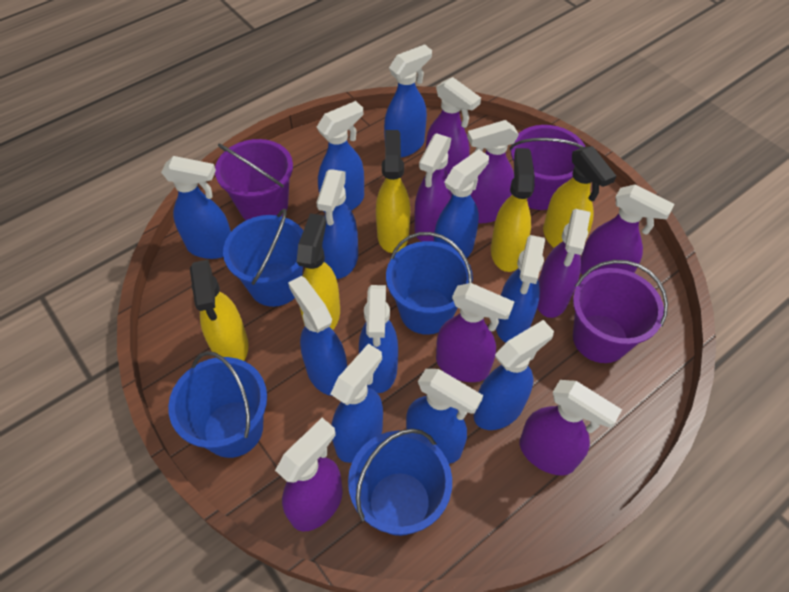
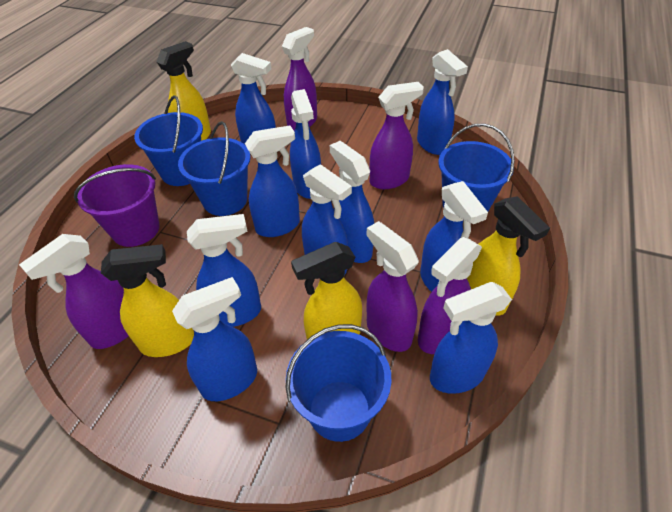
blue spray bottle: 11 -> 10
purple bucket: 3 -> 1
purple spray bottle: 8 -> 5
yellow spray bottle: 5 -> 4

